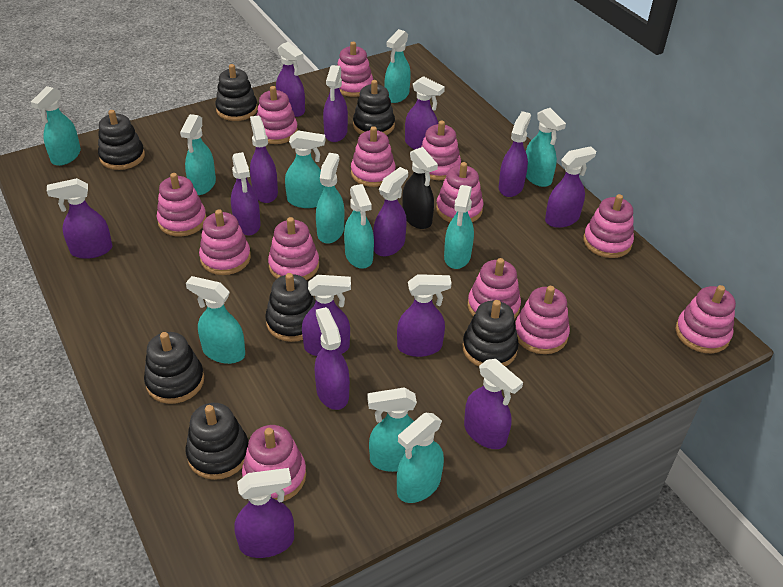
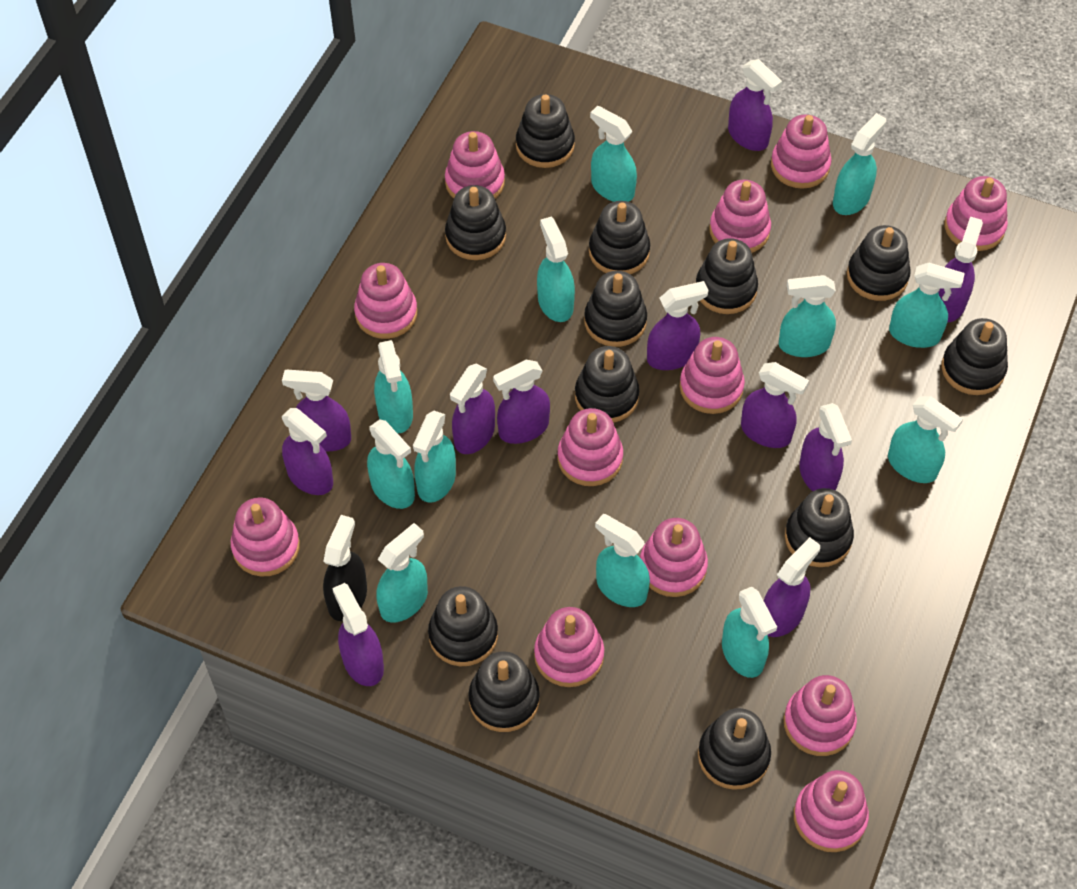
black stacking toy: 7 -> 12
pink stacking toy: 13 -> 12
purple spray bottle: 14 -> 11
turquoise spray bottle: 11 -> 12

